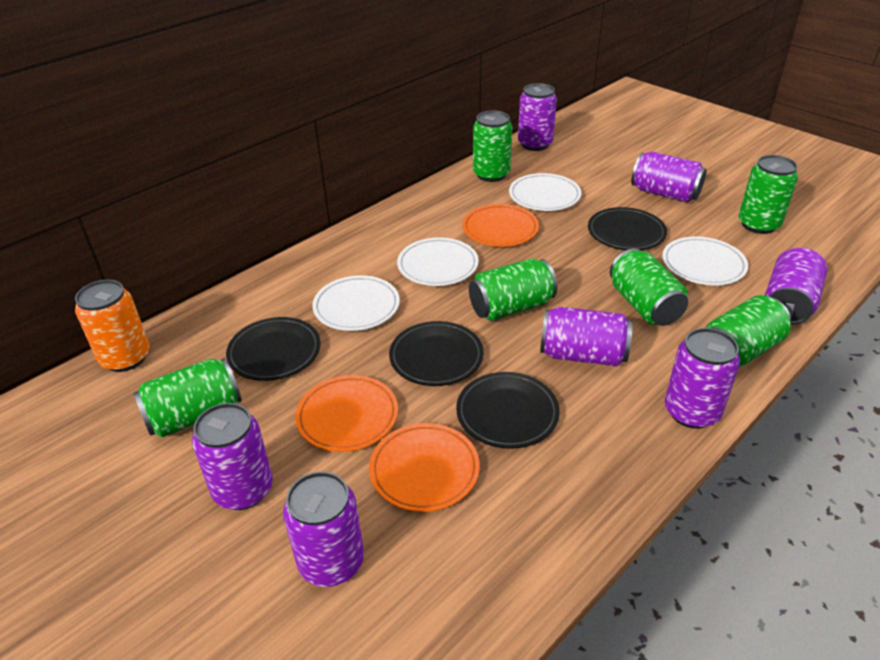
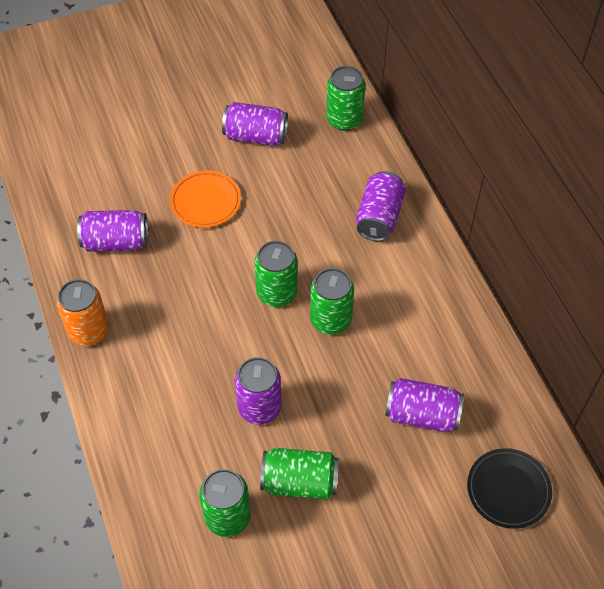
black plate: 4 -> 1
green can: 6 -> 5
orange plate: 3 -> 1
purple can: 7 -> 5
white plate: 4 -> 0

